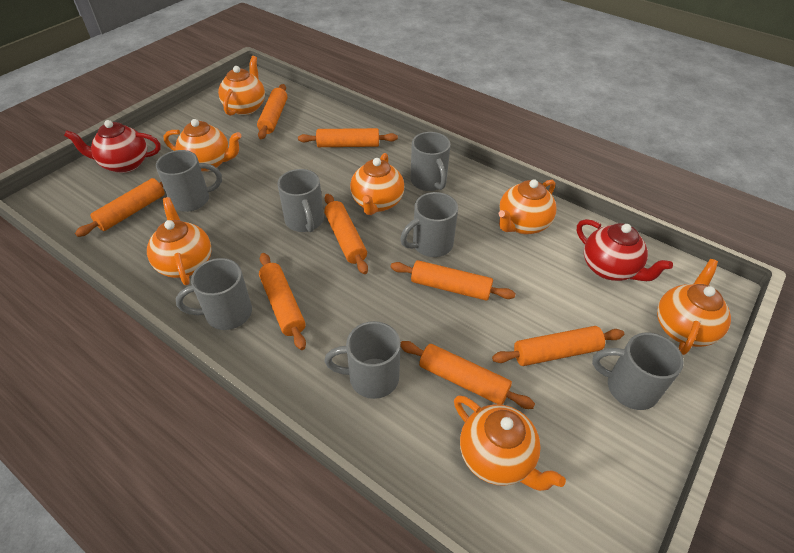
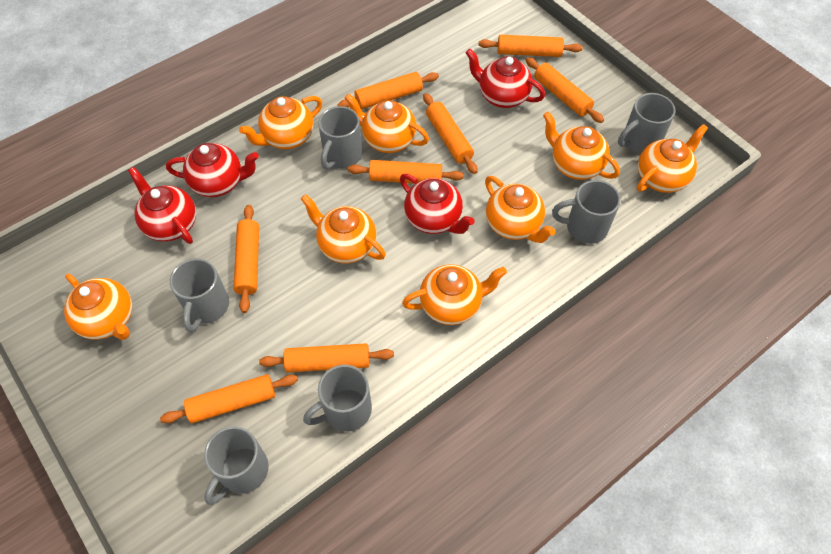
grey mug: 7 -> 6
orange teapot: 7 -> 8
red teapot: 2 -> 4

